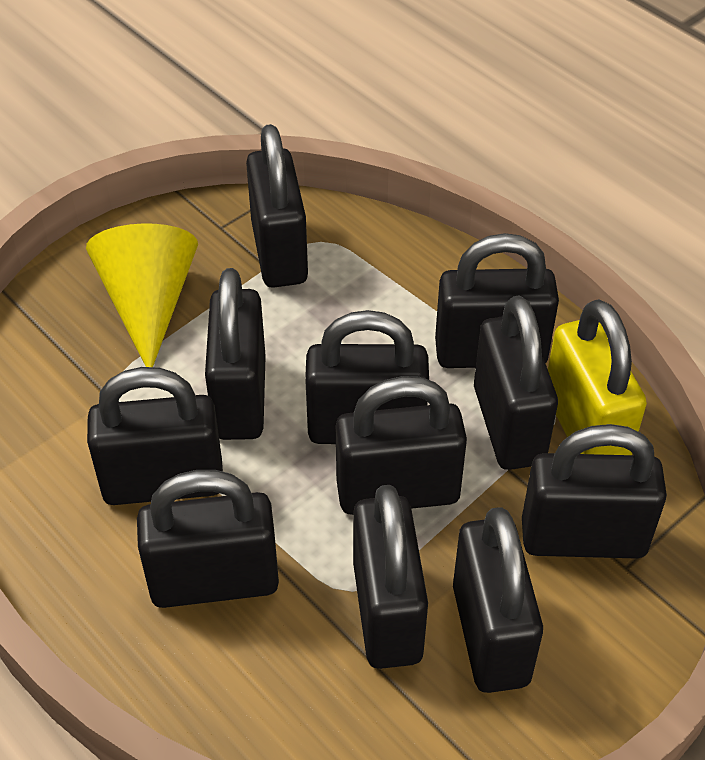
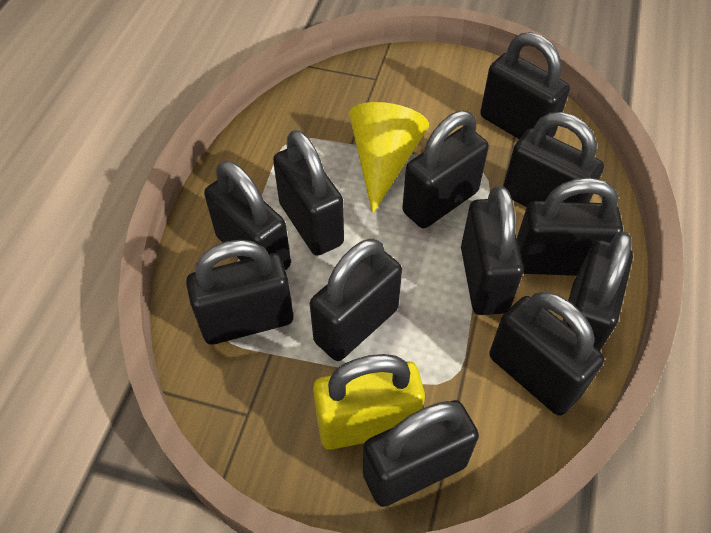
black padlock: 11 -> 12

